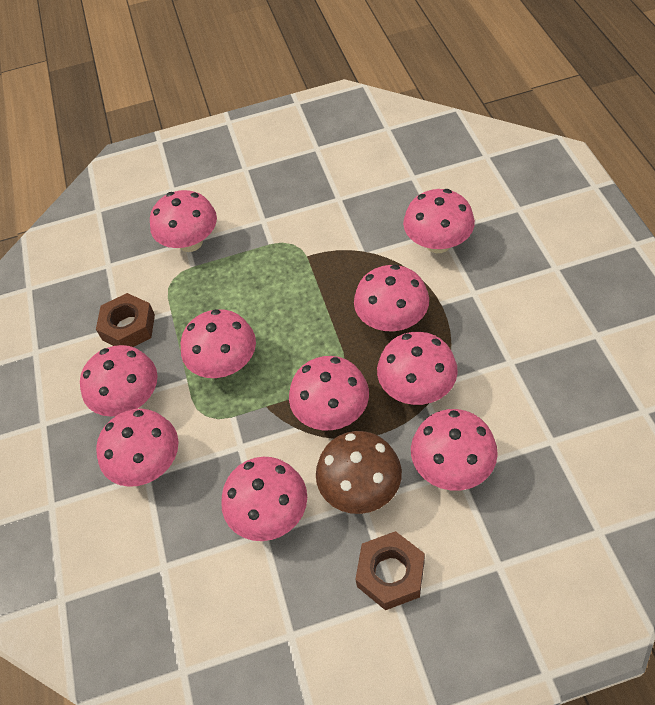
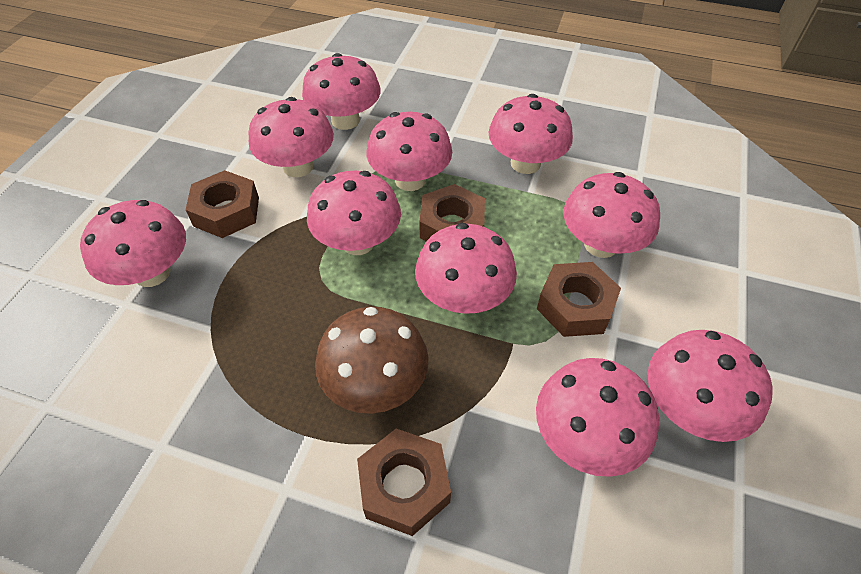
brown nut: 2 -> 4

